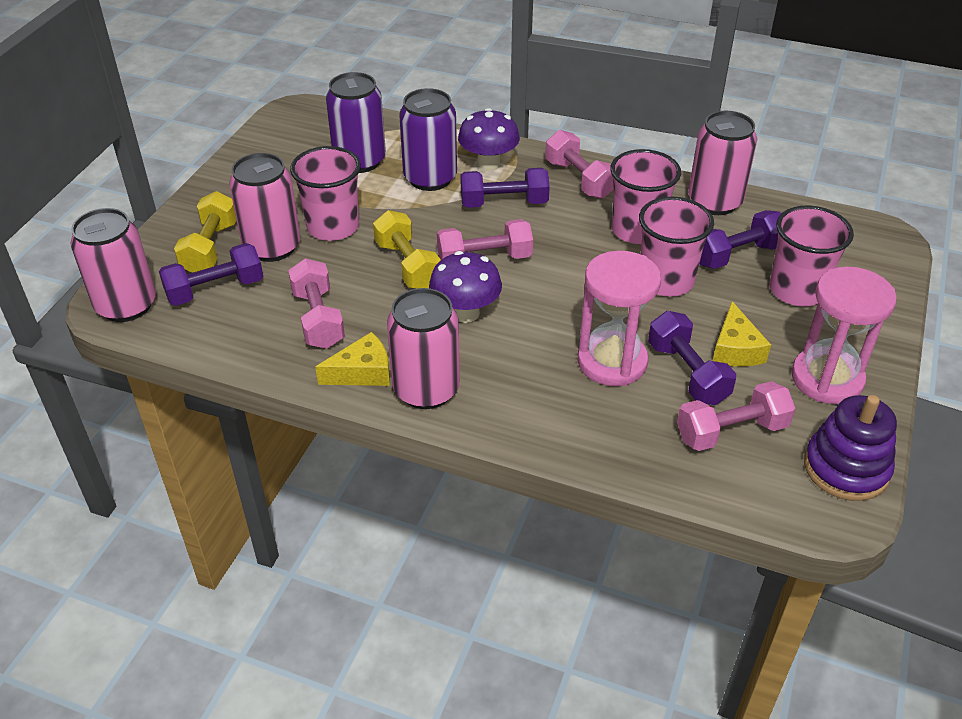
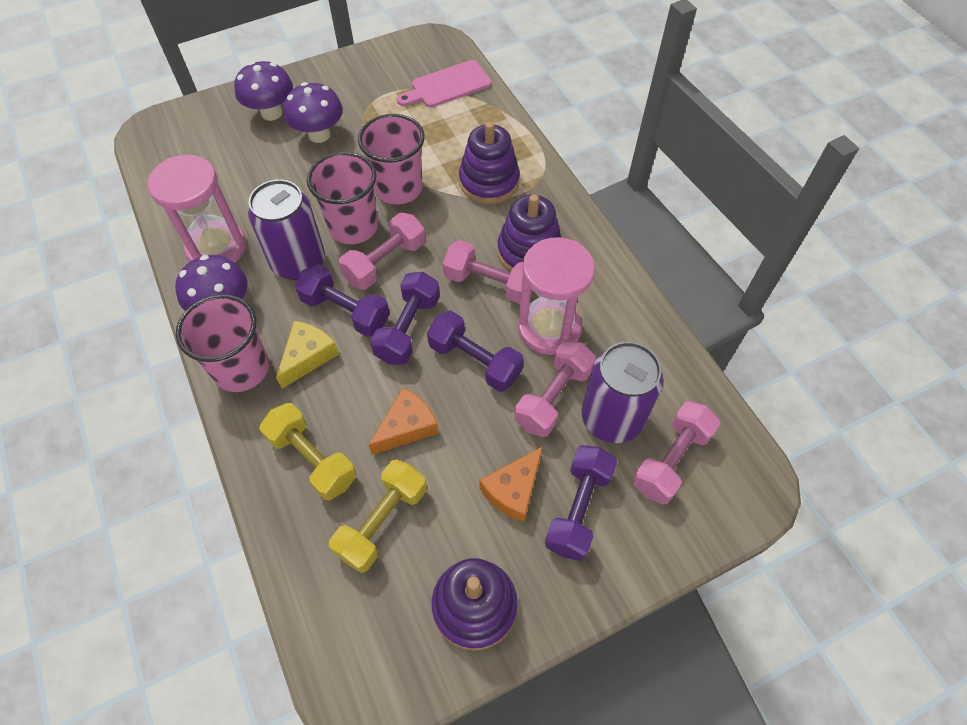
orange cheese: 0 -> 2
pink can: 4 -> 0
pink cup: 4 -> 3
pink cutting board: 0 -> 1
purple mushroom: 2 -> 3
purple stacking toy: 1 -> 3
yellow cheese: 2 -> 1

